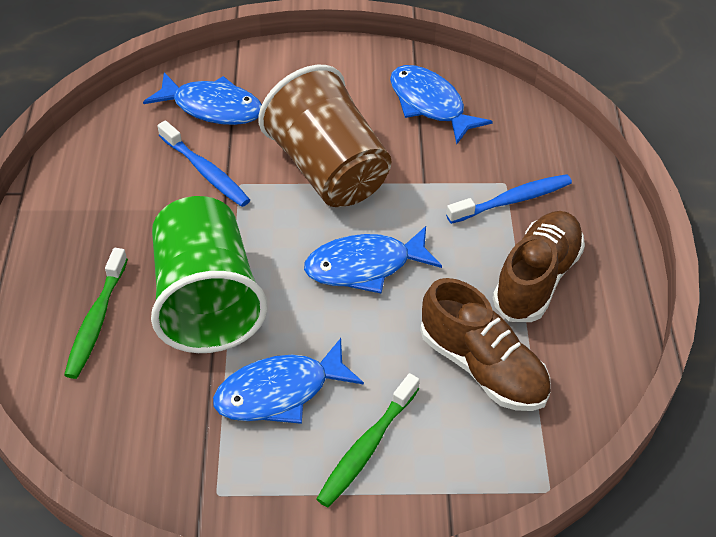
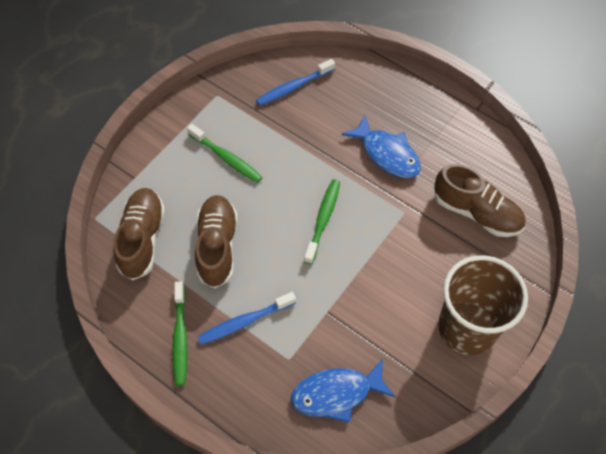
blue fish: 4 -> 2
brown shoe: 2 -> 3
green cup: 1 -> 0
green toothbrush: 2 -> 3

